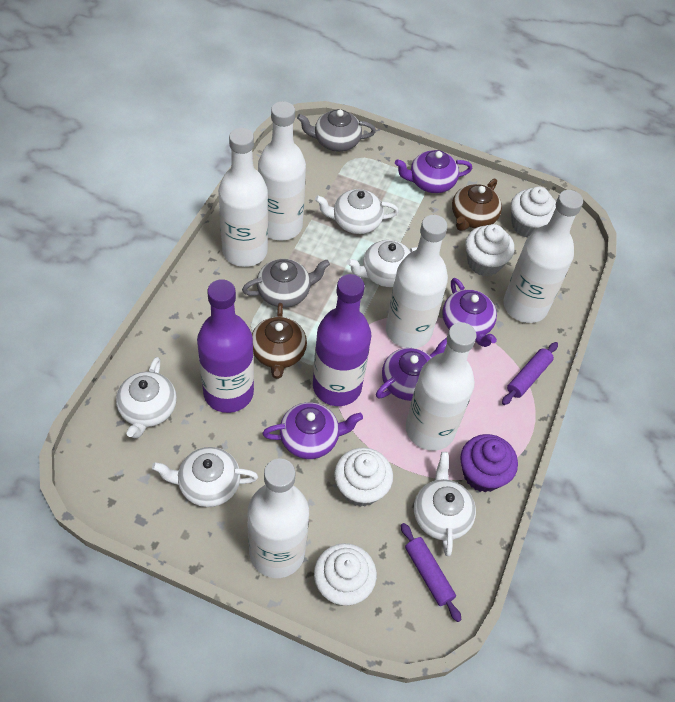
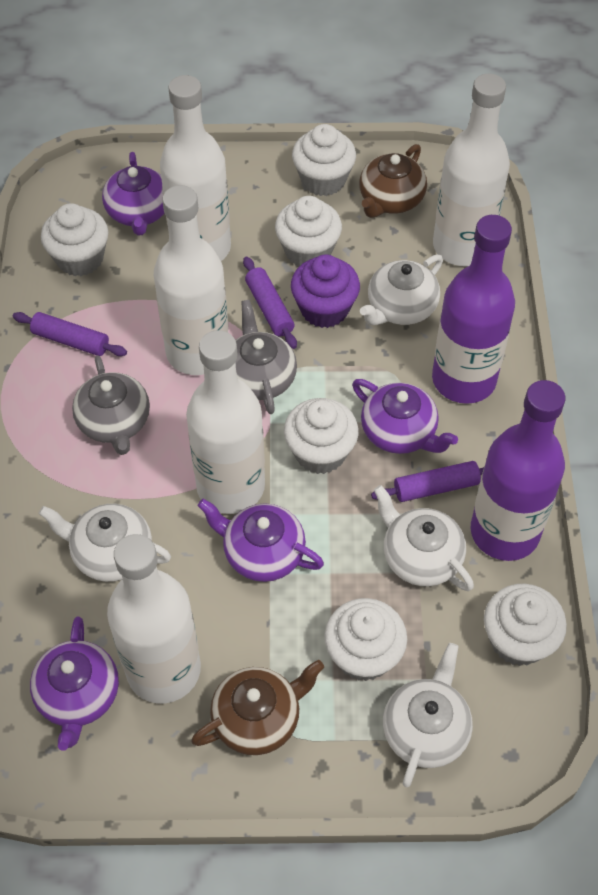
purple rolling pin: 2 -> 3
white bottle: 6 -> 5
white cupcake: 4 -> 6
white teapot: 5 -> 4

